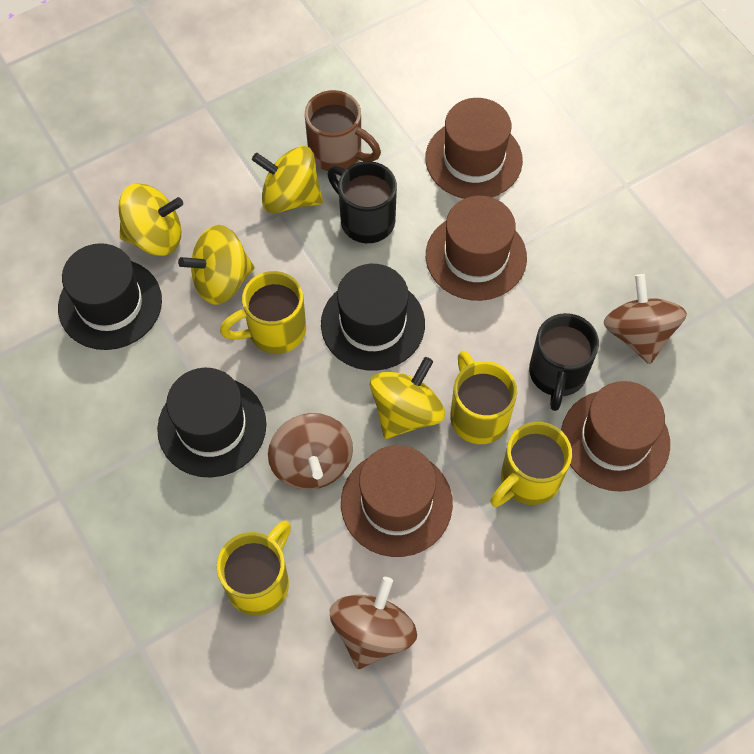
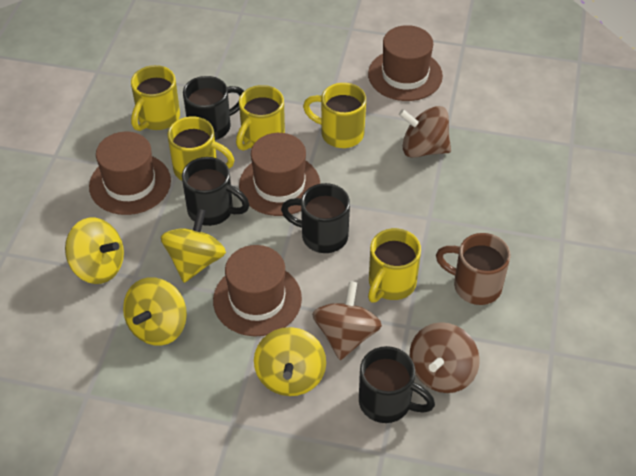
black hat: 3 -> 0
black mug: 2 -> 4
yellow mug: 4 -> 5

